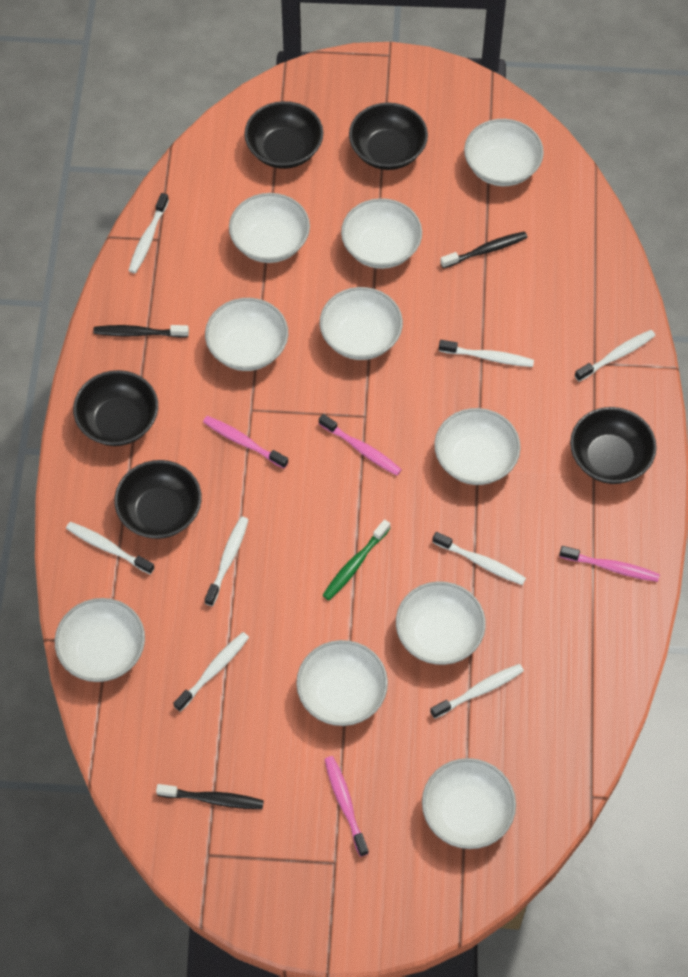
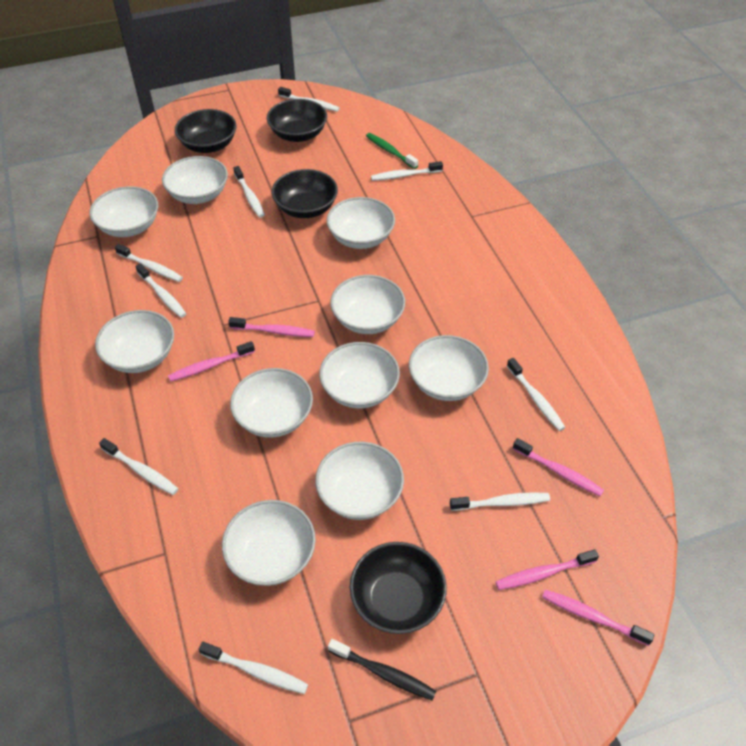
black bowl: 5 -> 4
black toothbrush: 3 -> 1
pink toothbrush: 4 -> 5
white toothbrush: 8 -> 9

